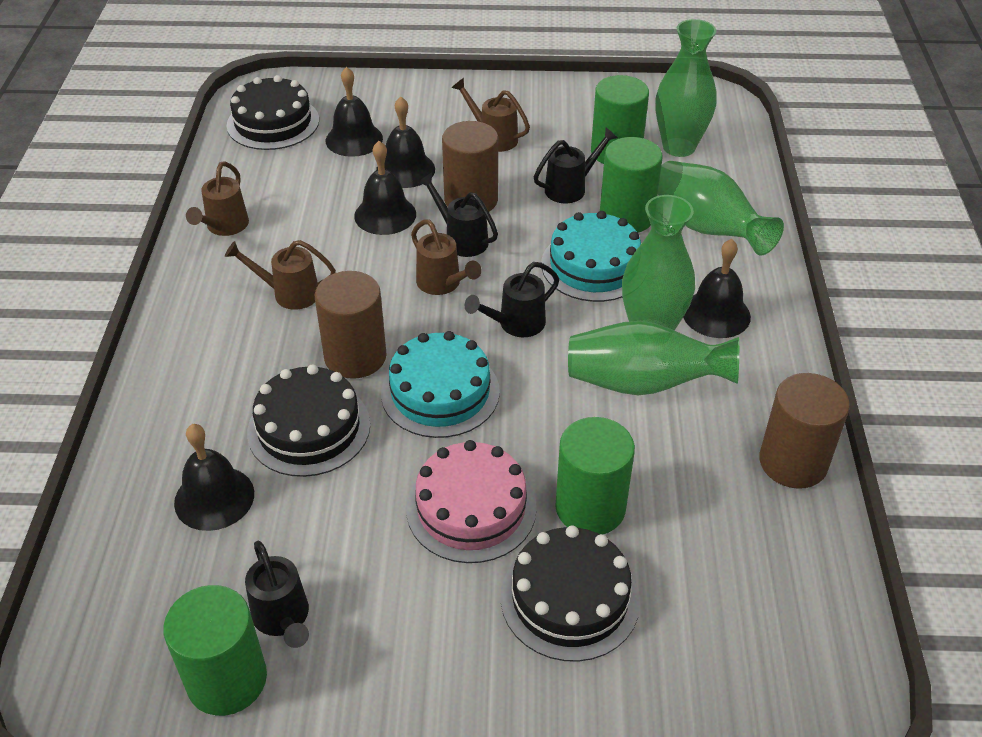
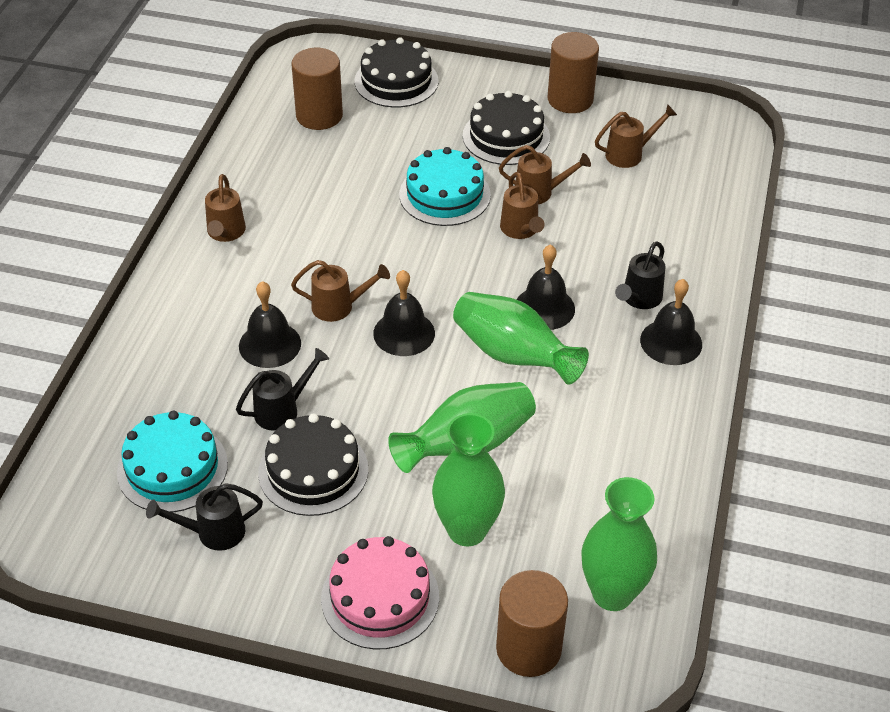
black bell: 5 -> 4
black watering can: 4 -> 3
brown watering can: 4 -> 5
green cylinder: 4 -> 0

